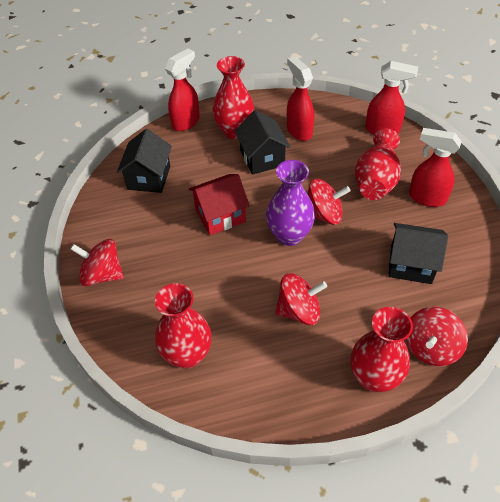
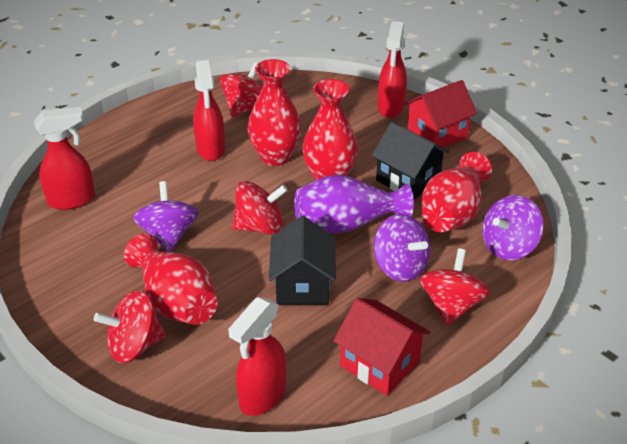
black house: 3 -> 2
purple spinning top: 0 -> 3
red house: 1 -> 2

